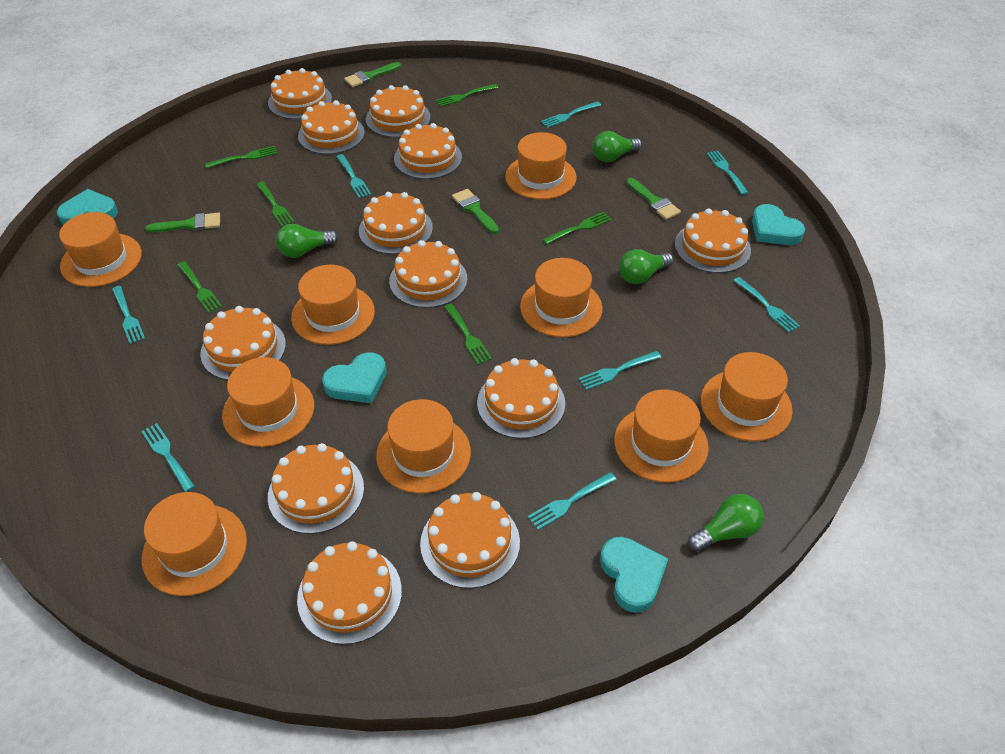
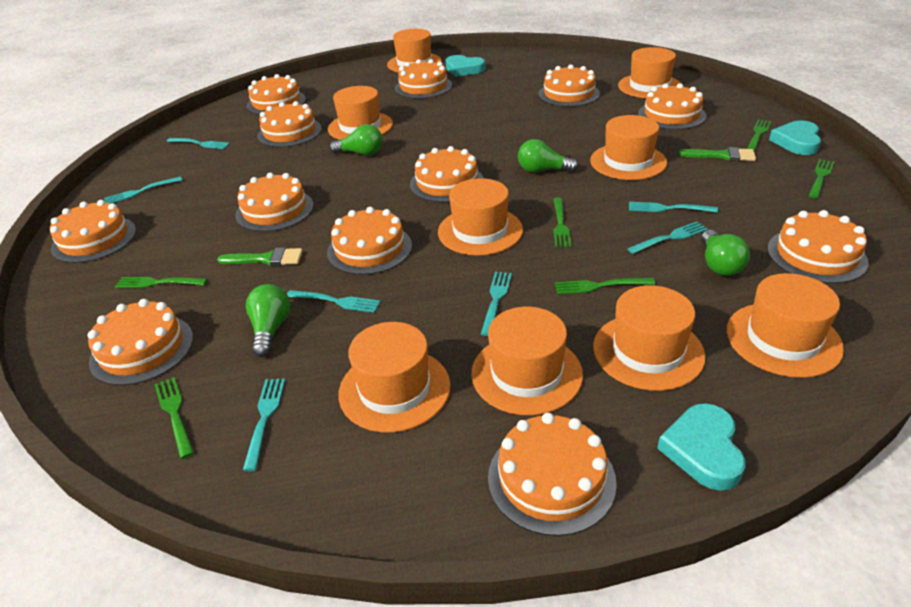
green brush: 4 -> 2
turquoise fork: 8 -> 7
turquoise heart: 4 -> 3

